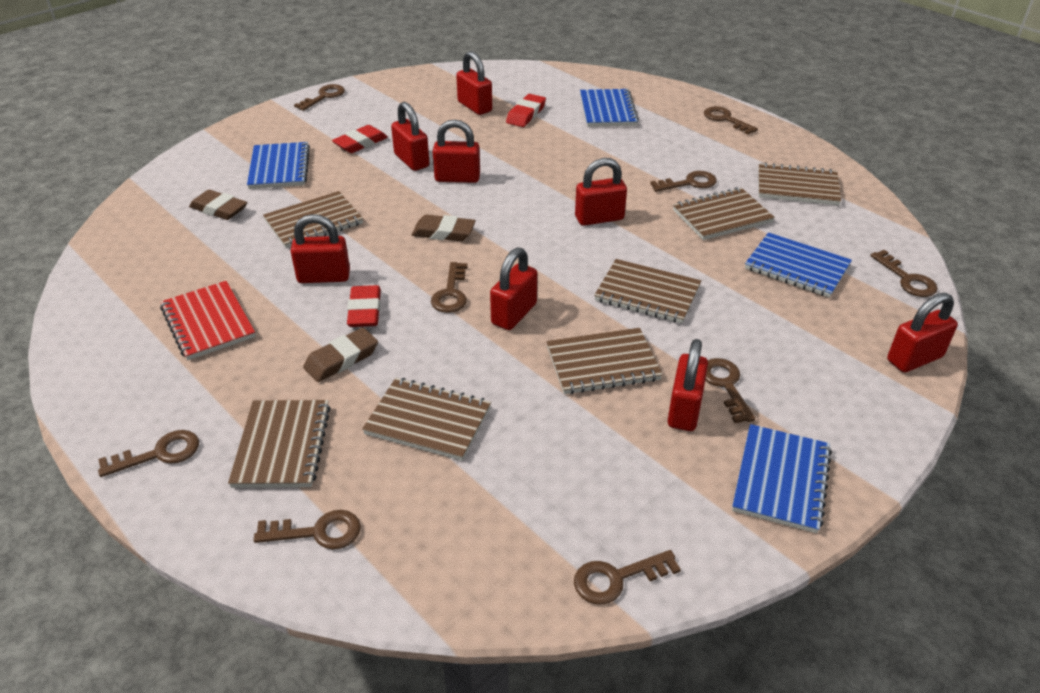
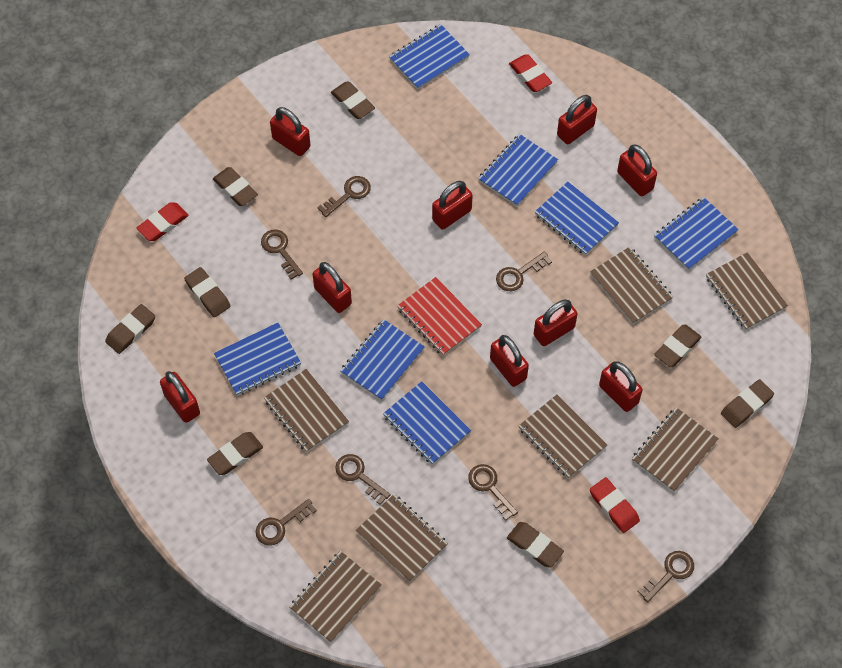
blue notebook: 4 -> 7
brown eraser: 3 -> 8
brown key: 9 -> 7
red padlock: 8 -> 9

